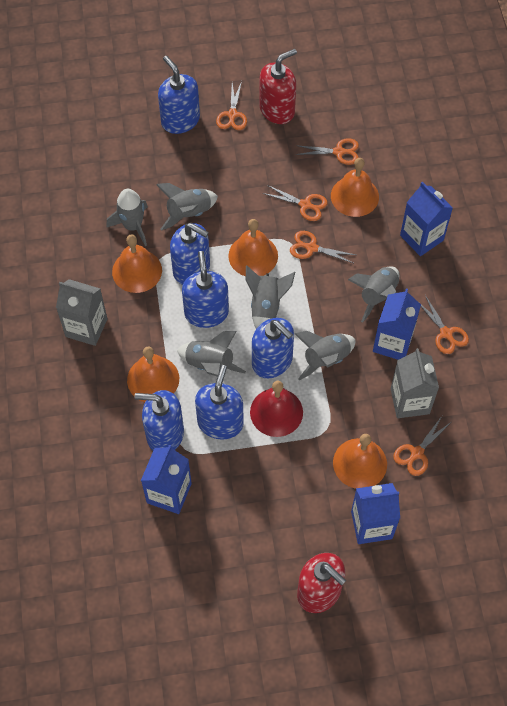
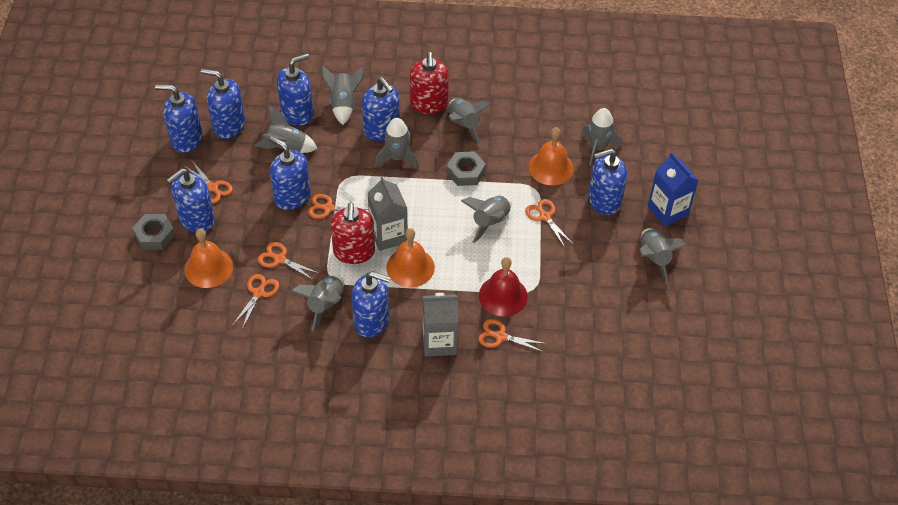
blue carton: 4 -> 1
blue soap dispenser: 6 -> 8
grey nut: 0 -> 2
grey rocket: 6 -> 8
orange bell: 5 -> 3

